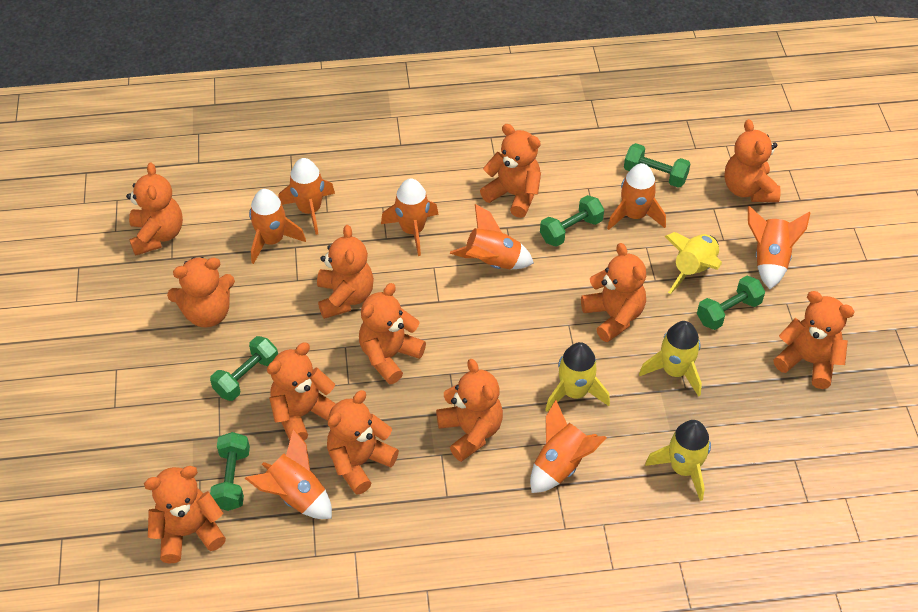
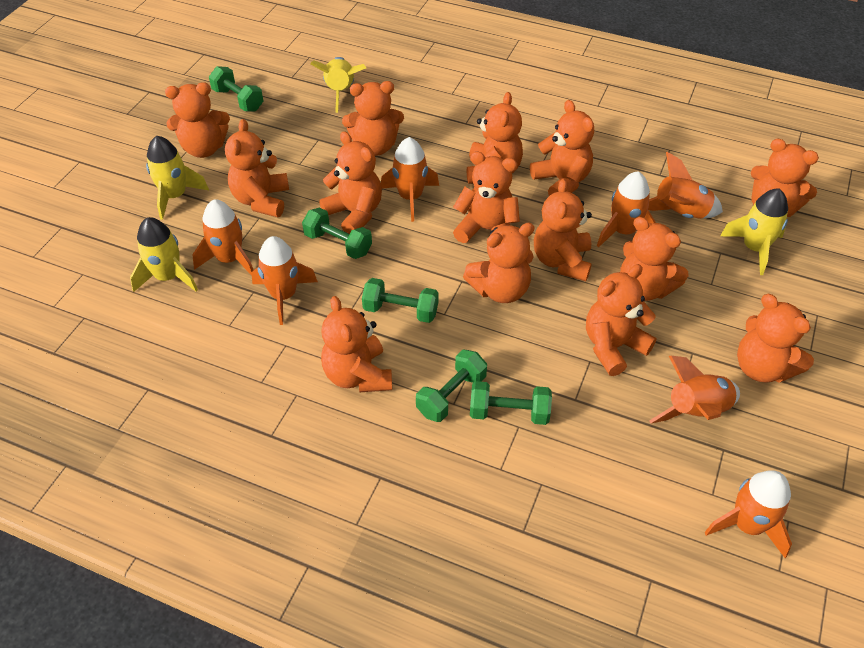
orange rocket: 8 -> 7
orange teddy bear: 12 -> 14

